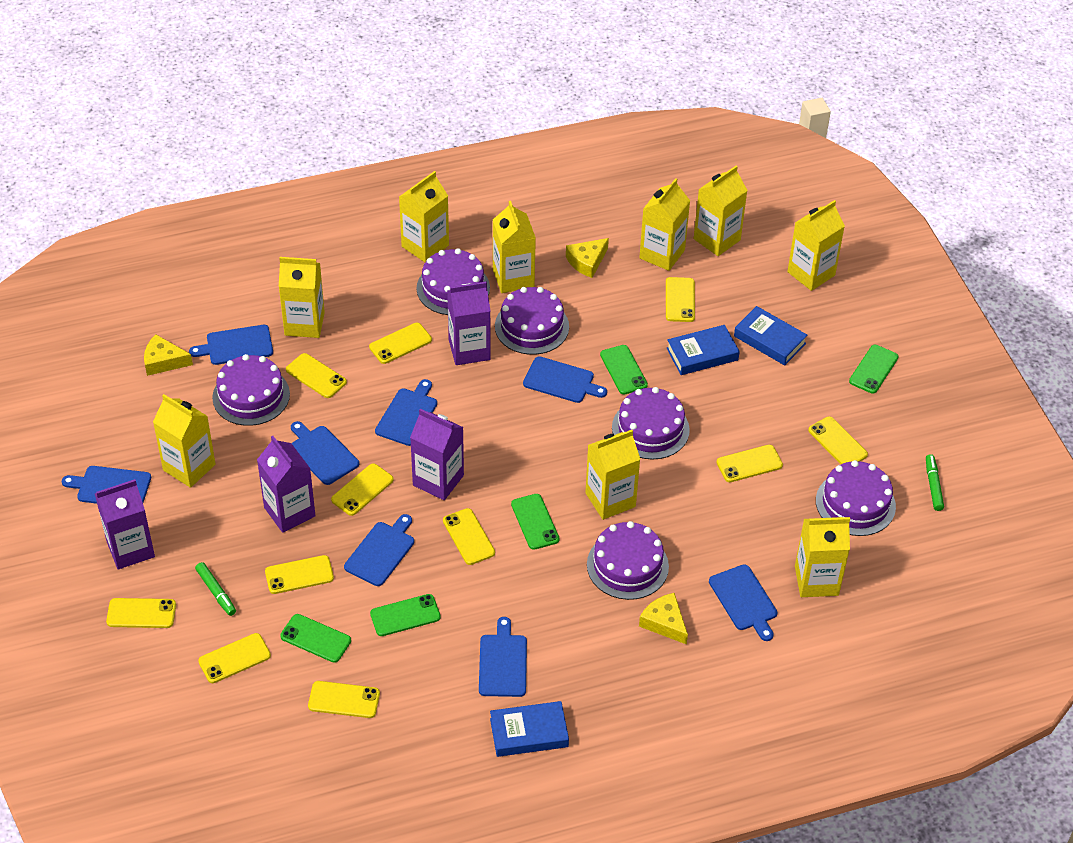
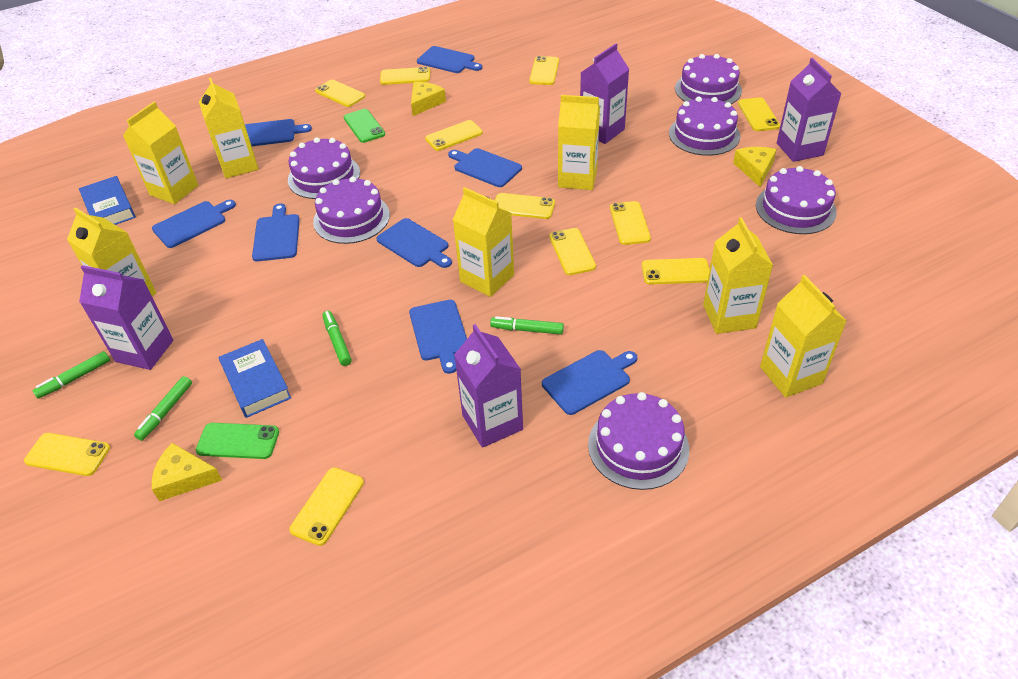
blue book: 3 -> 2
green marker: 2 -> 4
green phone: 5 -> 2
yellow carton: 9 -> 7

